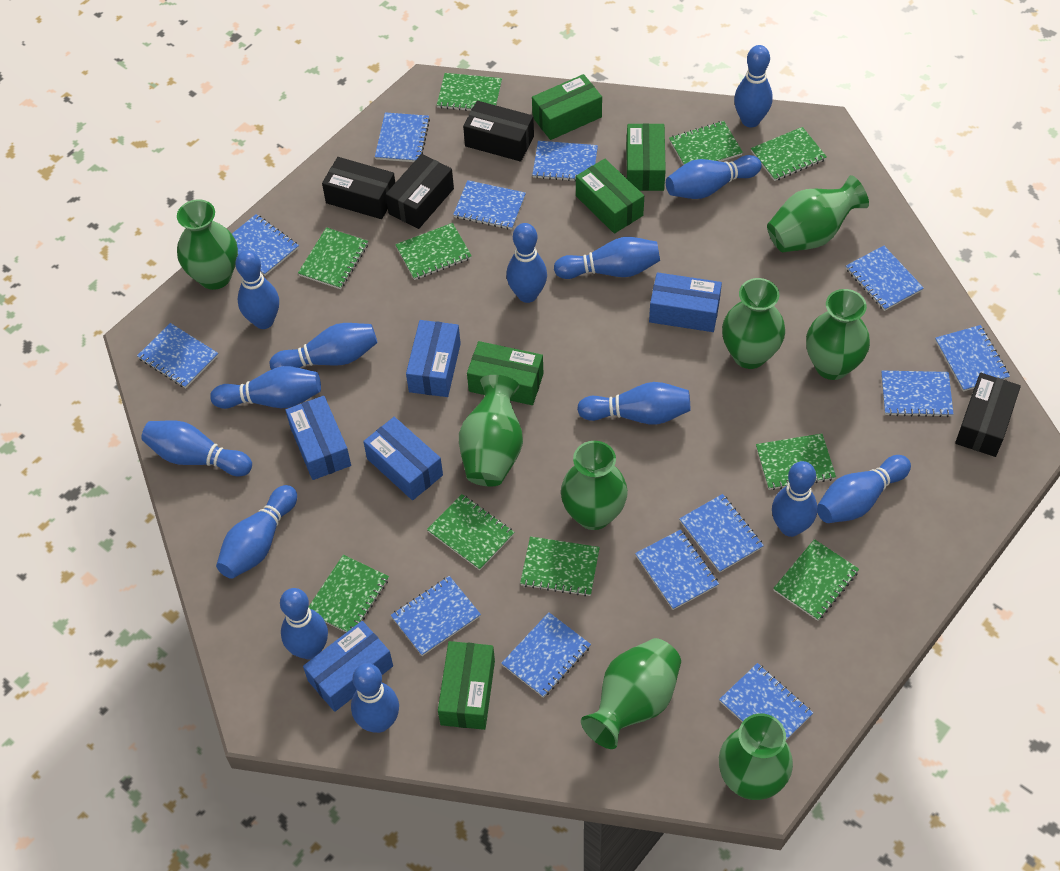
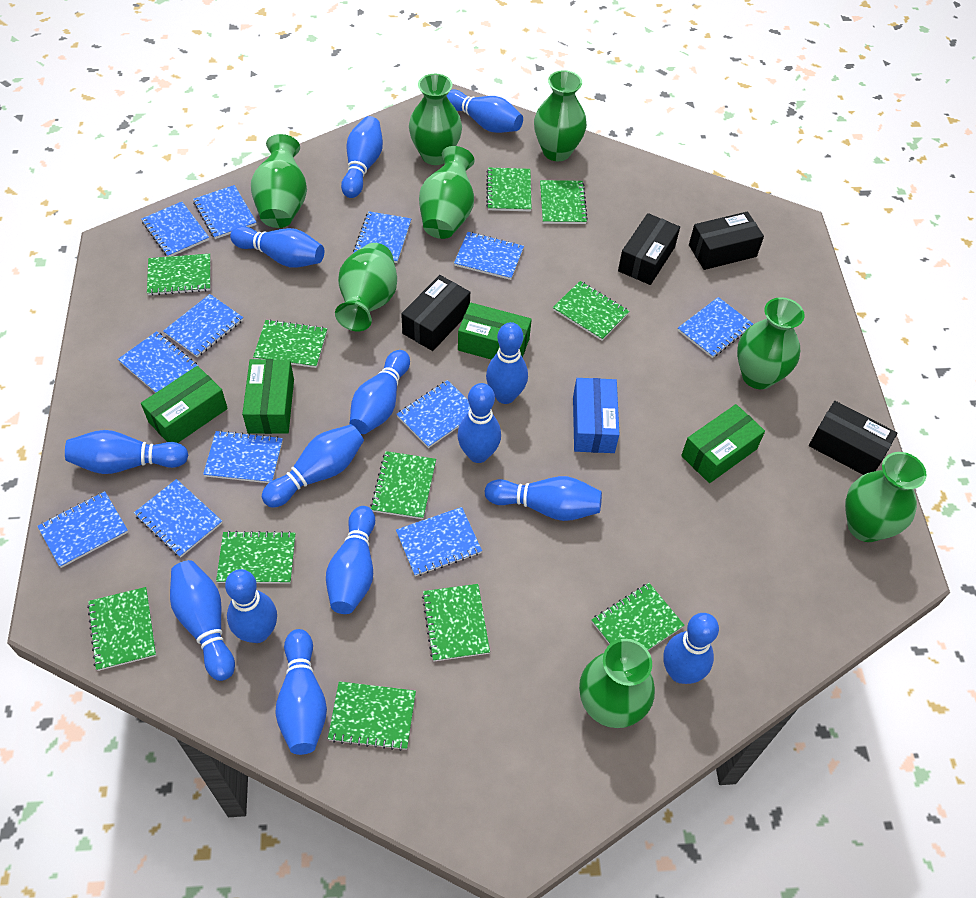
blue box: 5 -> 1
blue notebook: 13 -> 12
green box: 5 -> 4
green notebook: 10 -> 11

